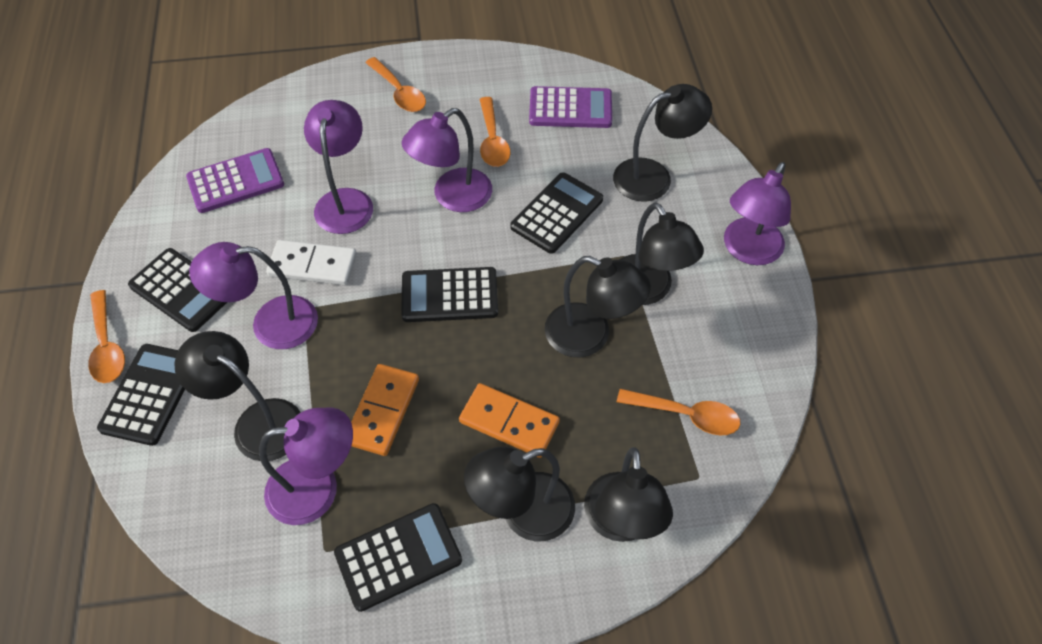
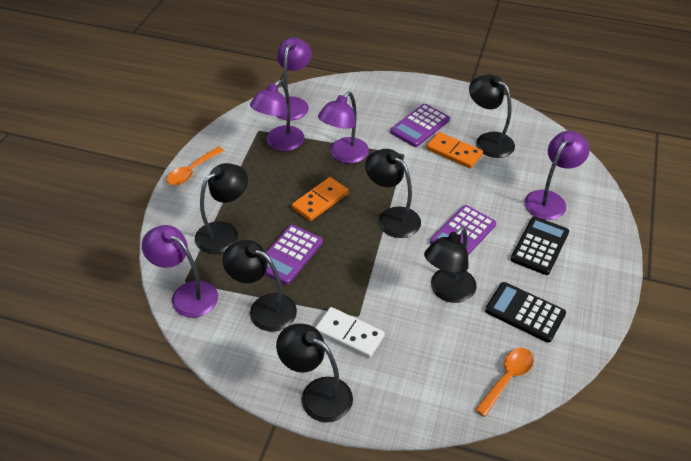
black calculator: 5 -> 2
orange spoon: 4 -> 2
purple calculator: 2 -> 3

